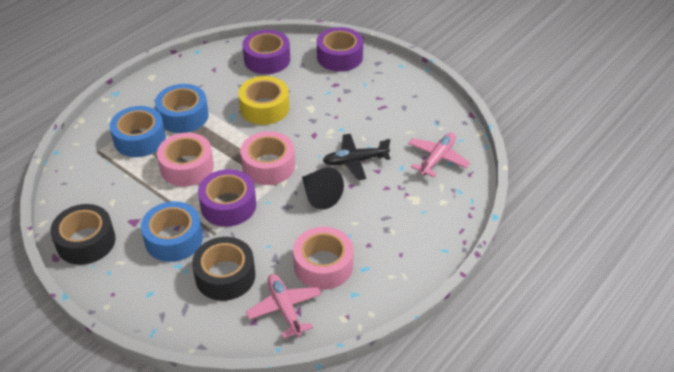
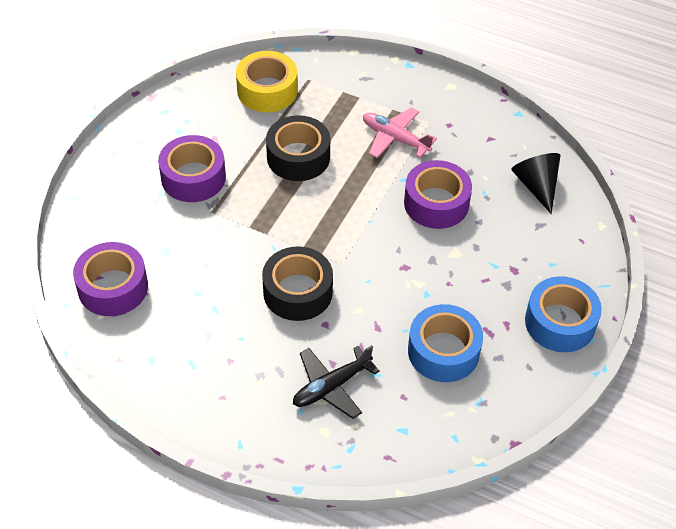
blue tape: 3 -> 2
pink plane: 2 -> 1
pink tape: 3 -> 0

